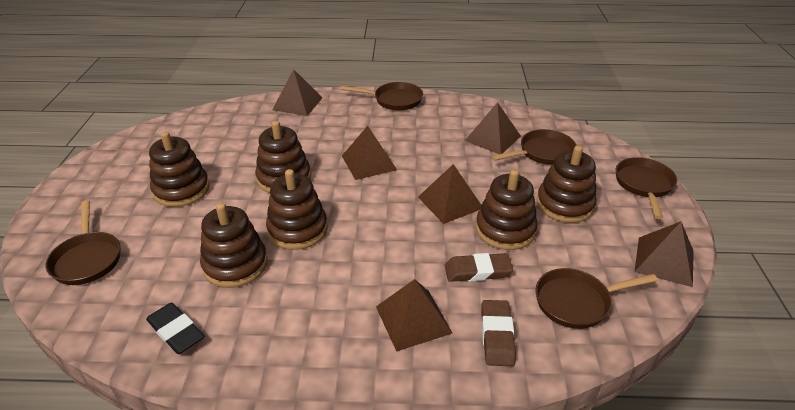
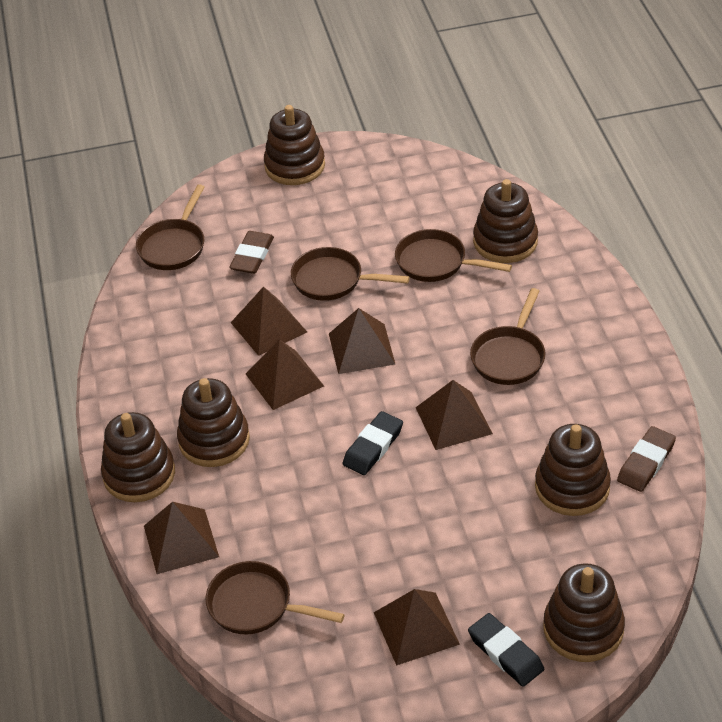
black eraser: 1 -> 2

